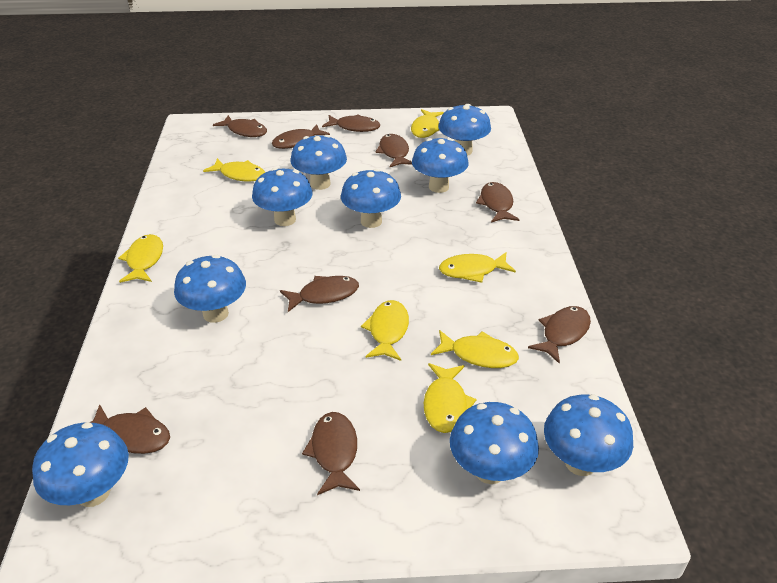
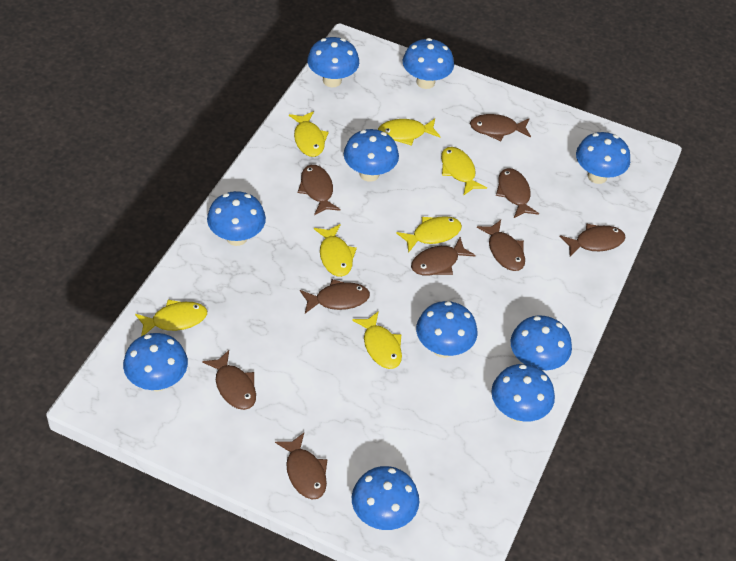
blue mushroom: 9 -> 10

